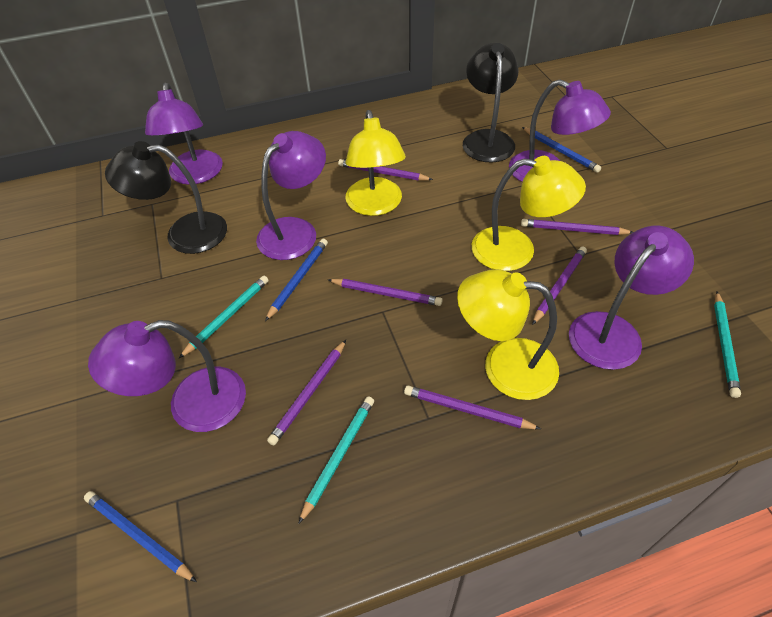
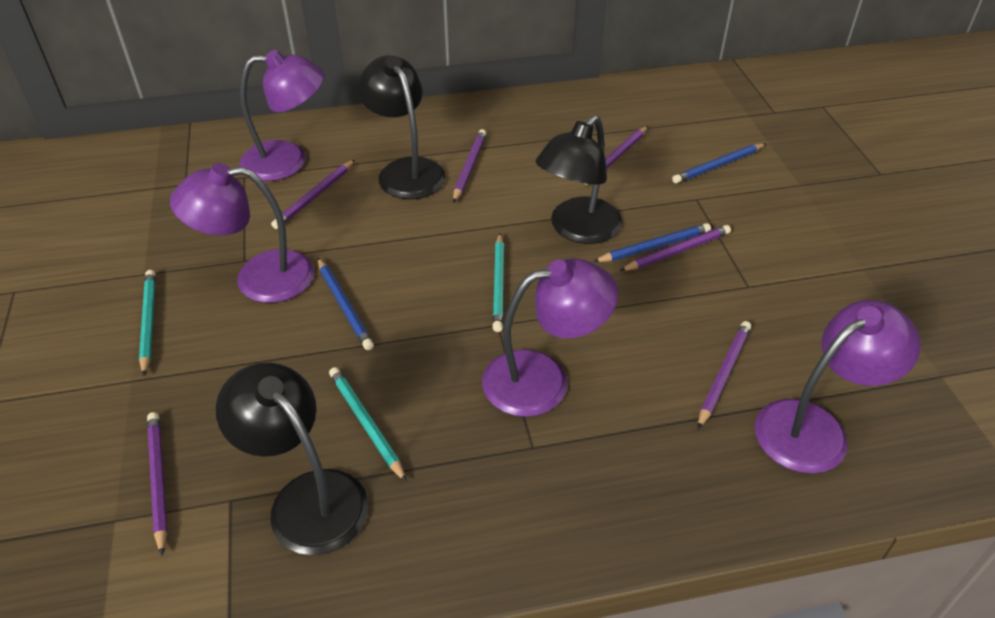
black lamp: 2 -> 3
purple lamp: 5 -> 4
yellow lamp: 3 -> 0

